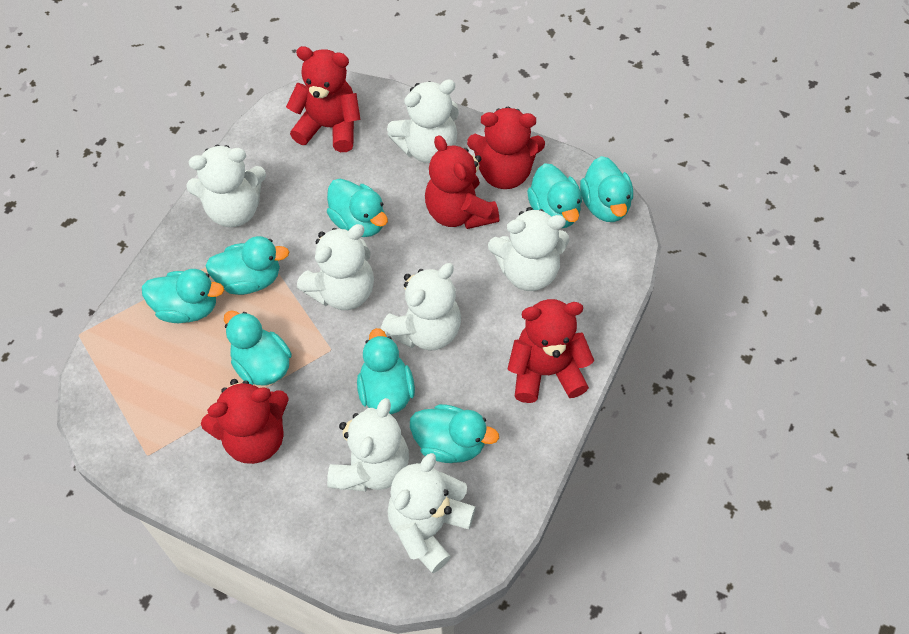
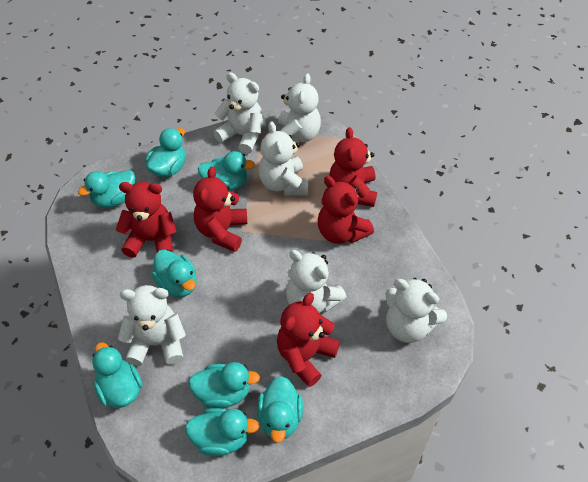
white teddy bear: 7 -> 6

